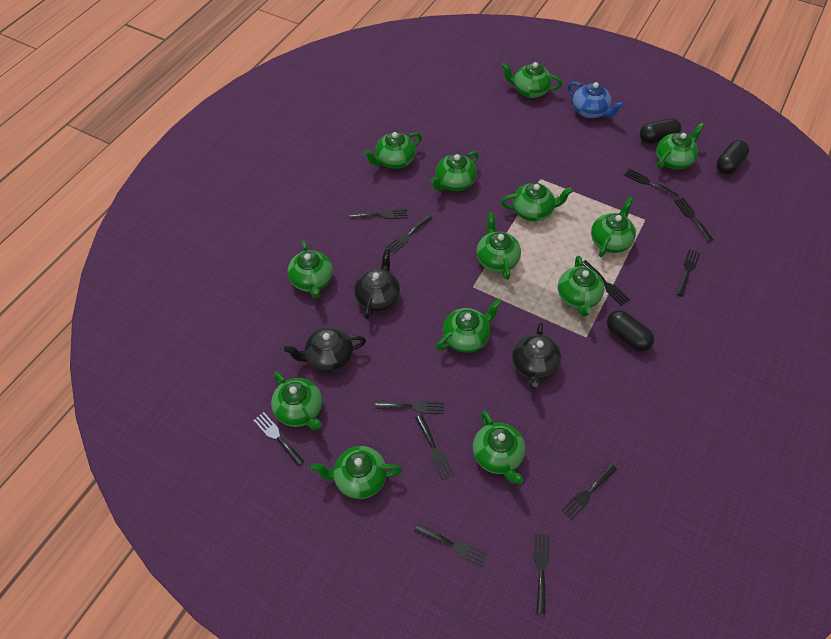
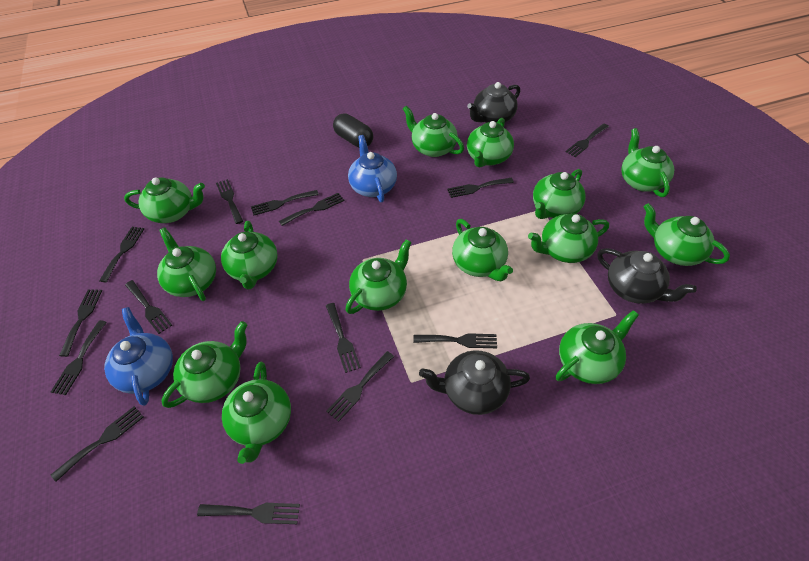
black capsule: 3 -> 1
black fork: 12 -> 14
blue teapot: 1 -> 2
green teapot: 13 -> 14

